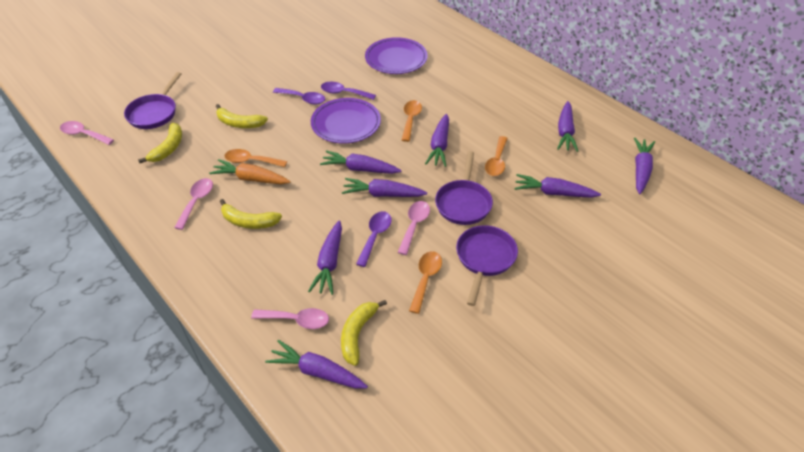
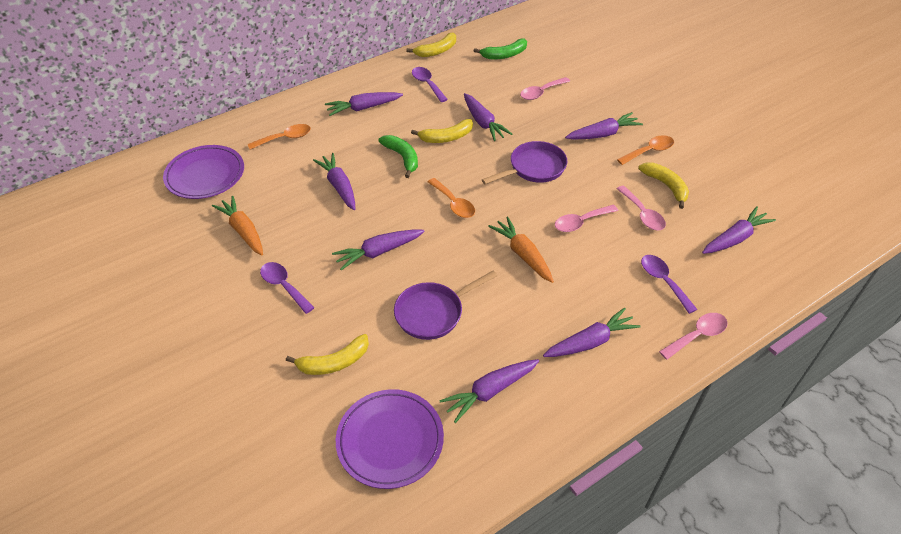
green banana: 0 -> 2
orange carrot: 1 -> 2
orange spoon: 4 -> 3
purple pan: 3 -> 2

